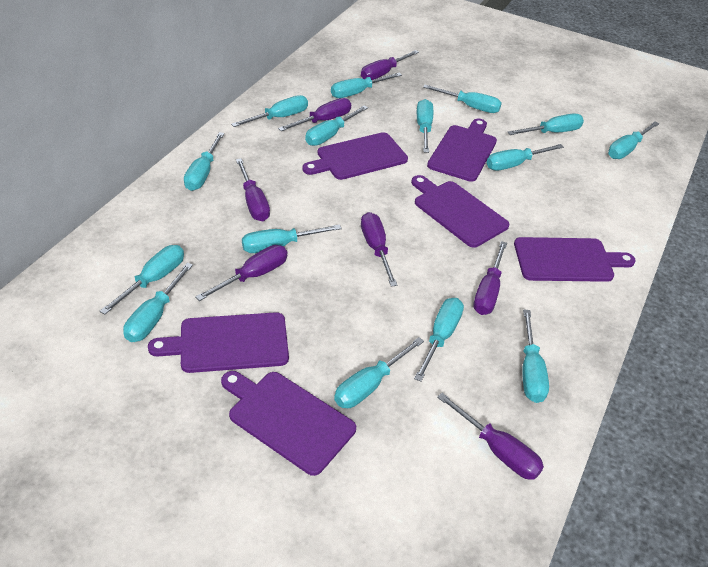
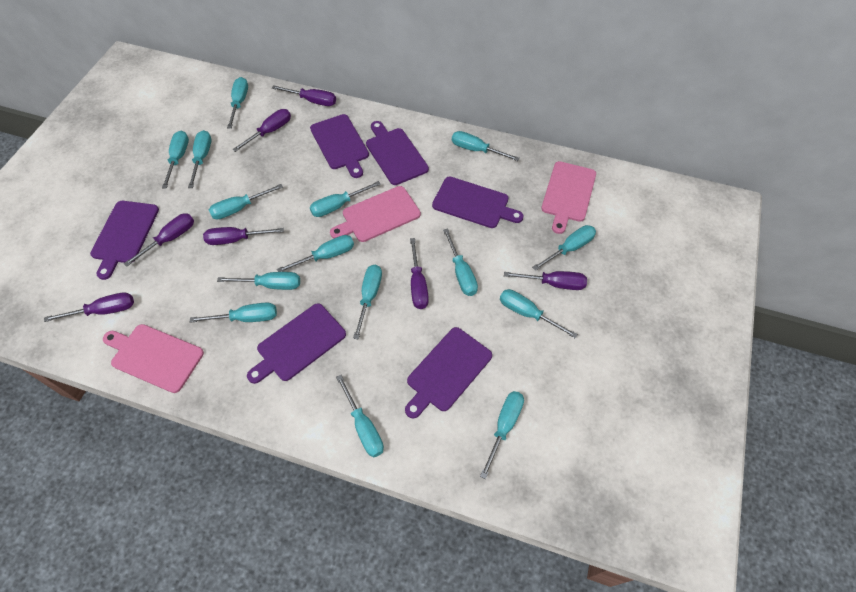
pink cutting board: 0 -> 3

